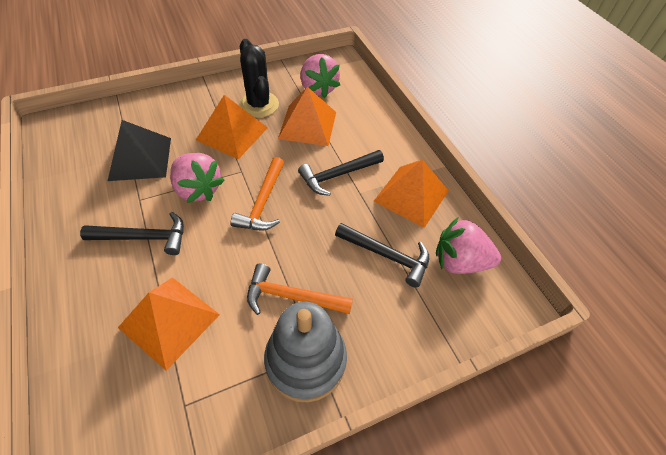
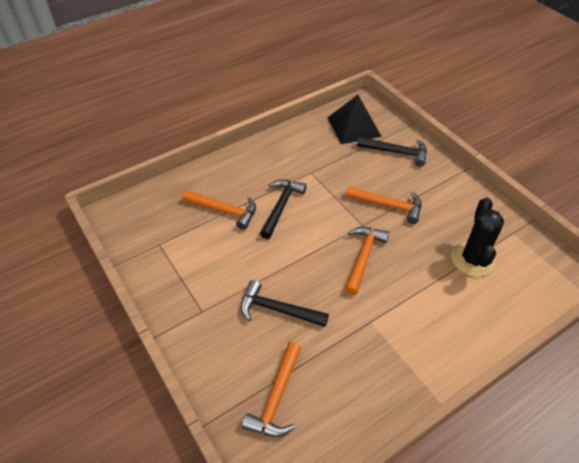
grey stacking toy: 1 -> 0
orange hammer: 2 -> 4
orange pyramid: 4 -> 0
pink strawberry: 3 -> 0

